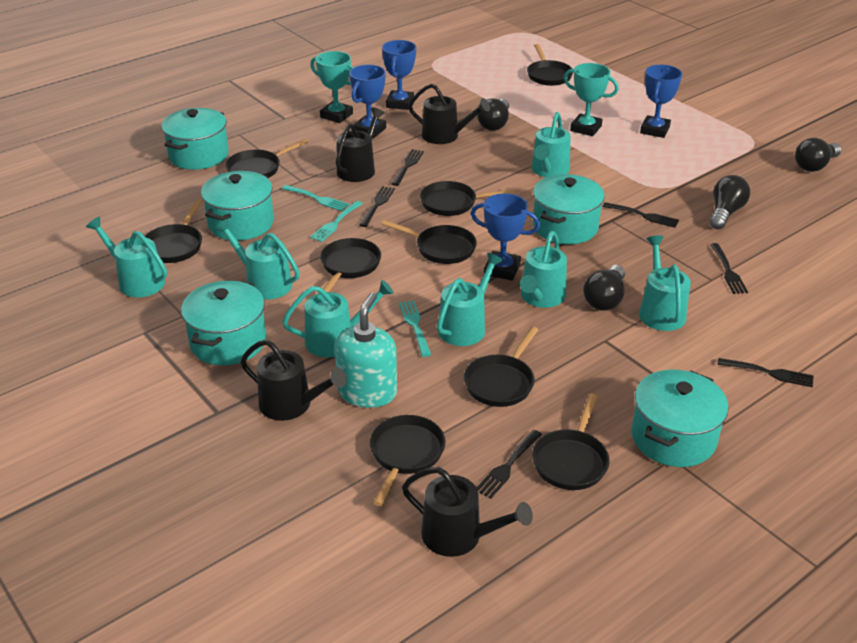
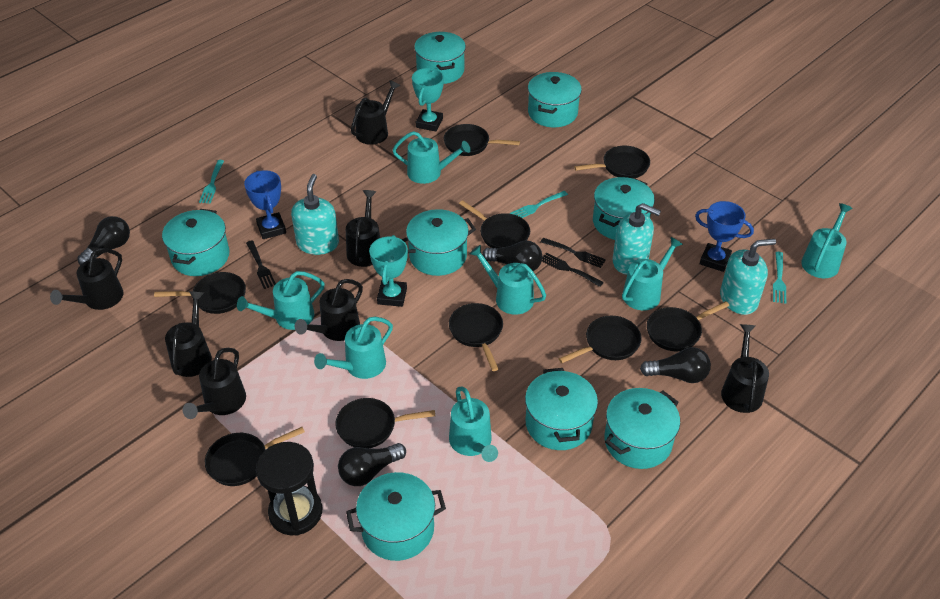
black fork: 6 -> 3
black hourglass: 0 -> 1
black watering can: 4 -> 7
blue trophy: 4 -> 2
turquoise pot: 5 -> 8
turquoise soap dispenser: 1 -> 3

